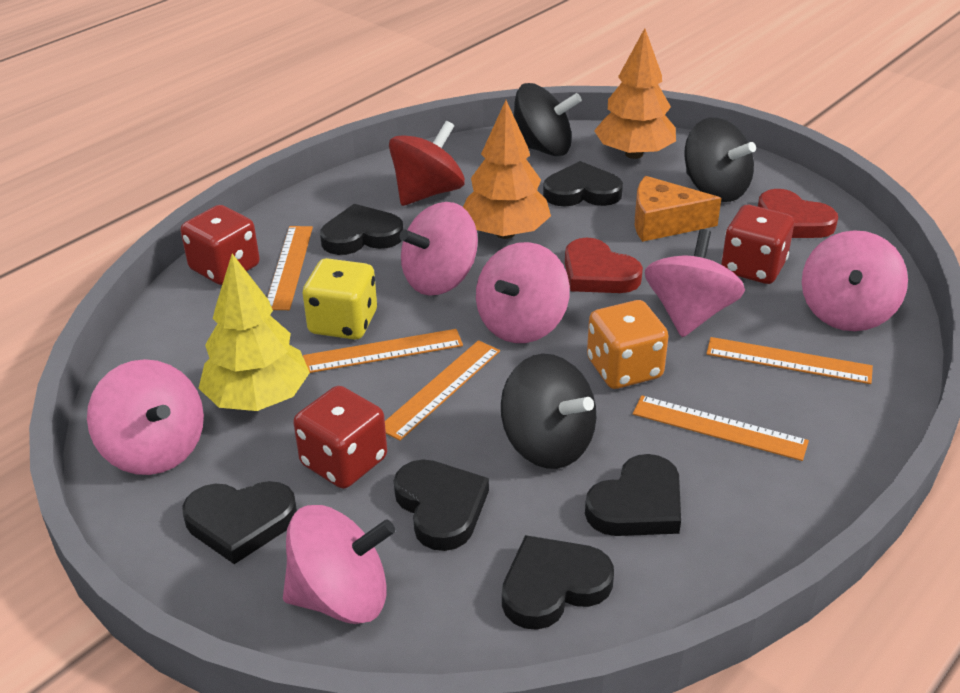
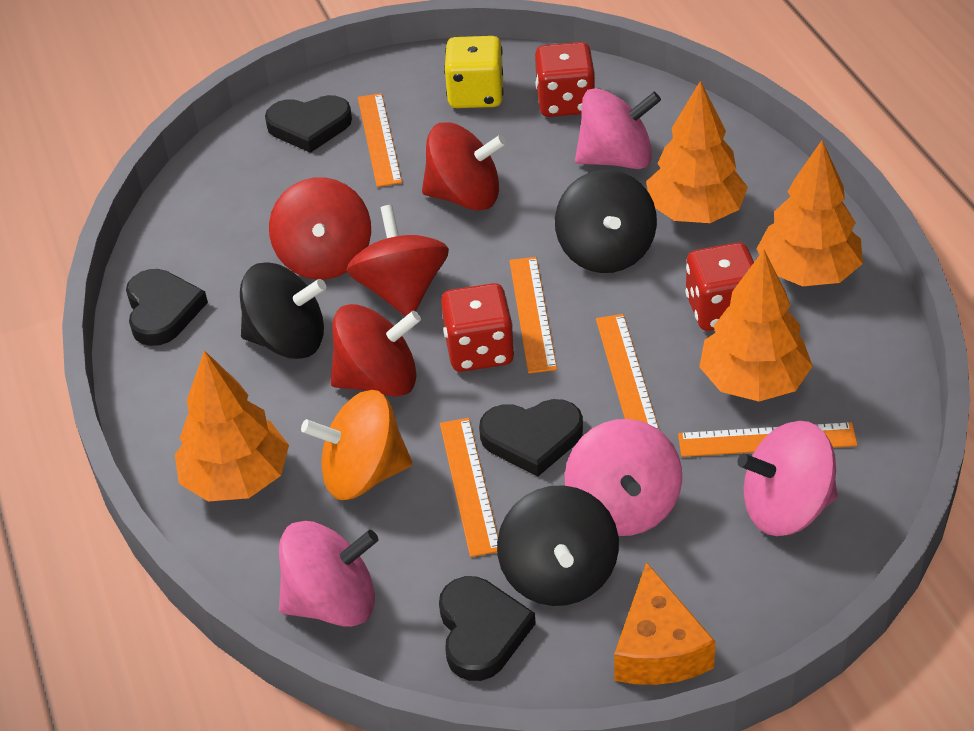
black heart: 6 -> 4
orange dice: 1 -> 0
orange spinning top: 0 -> 1
orange tree: 2 -> 4
pink spinning top: 6 -> 4
red heart: 2 -> 0
red spinning top: 1 -> 4
yellow tree: 1 -> 0

